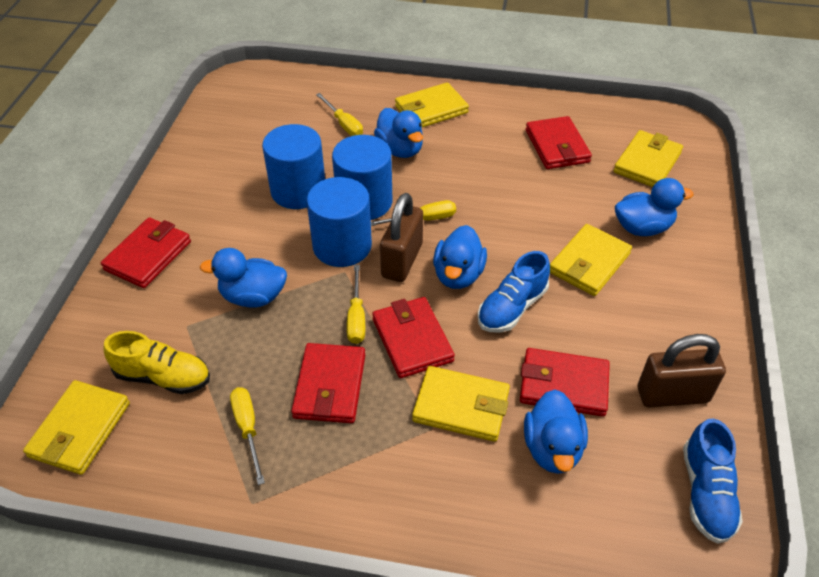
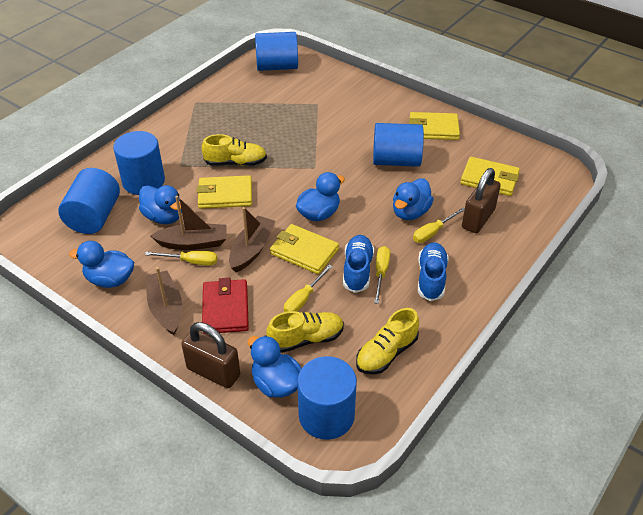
blue cylinder: 3 -> 5
brown boat: 0 -> 3
red wallet: 5 -> 1
yellow shoe: 1 -> 3
yellow wallet: 5 -> 4

